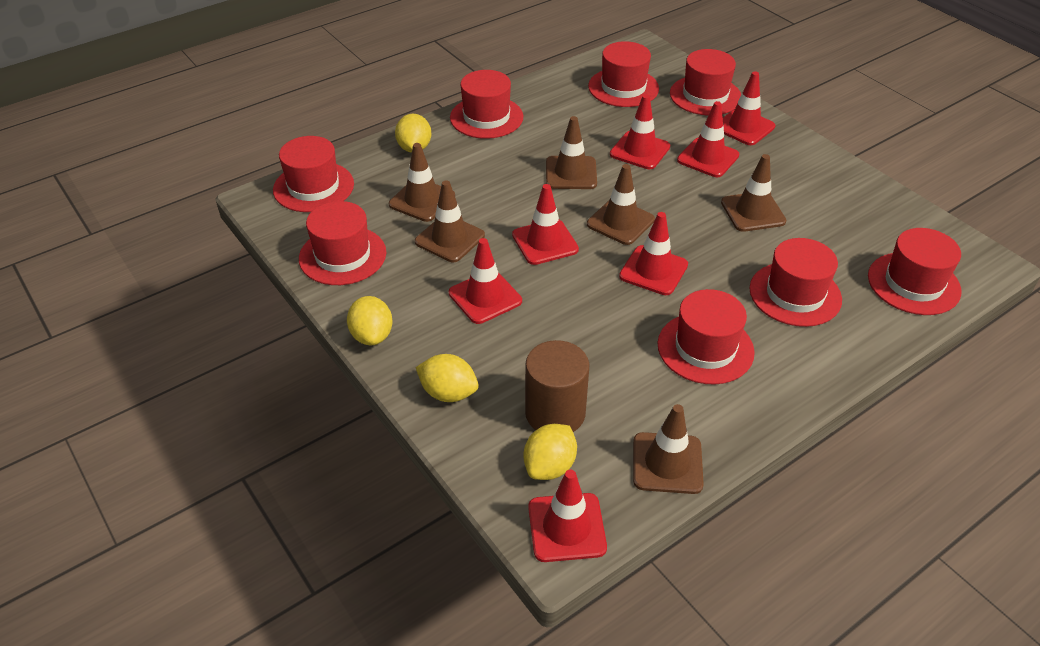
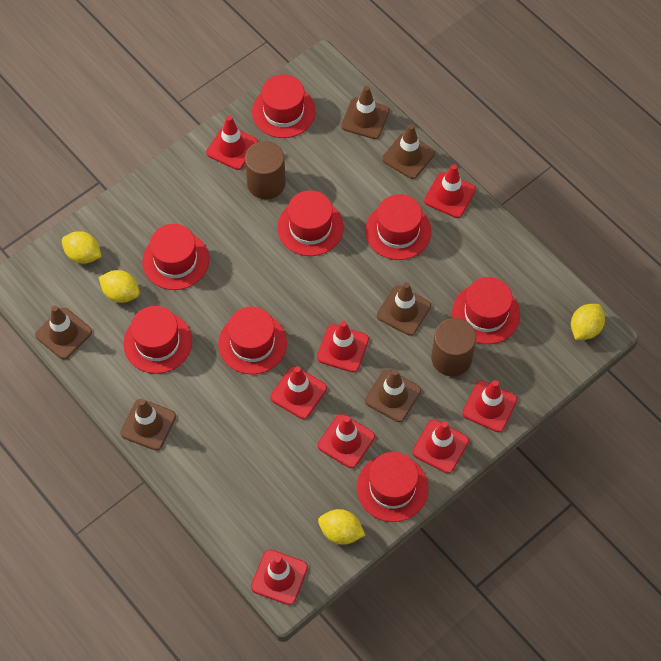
brown cylinder: 1 -> 2
red traffic cone: 7 -> 8

